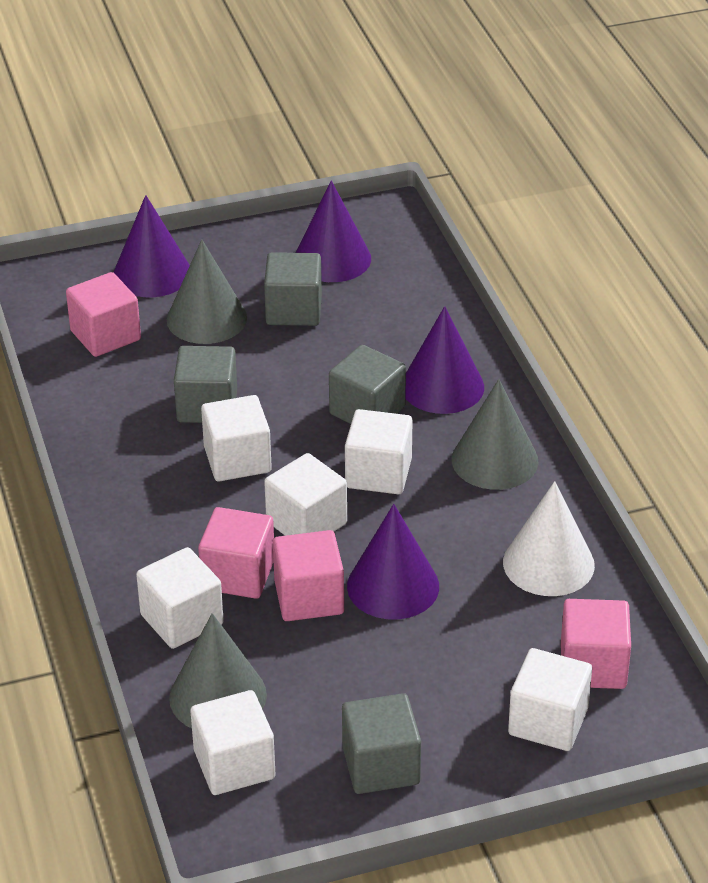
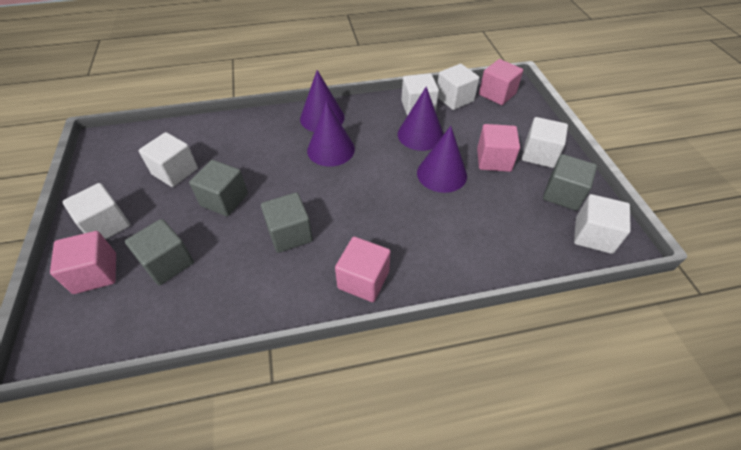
grey cone: 3 -> 0
white cone: 1 -> 0

